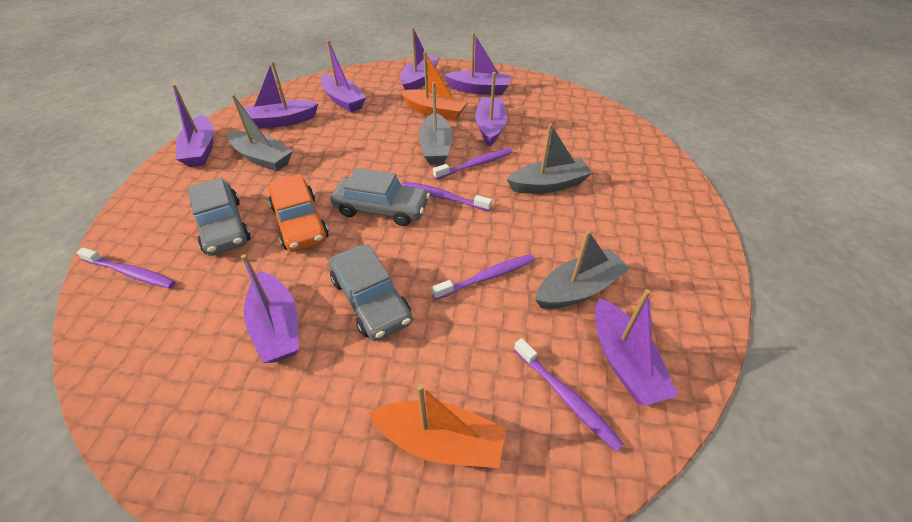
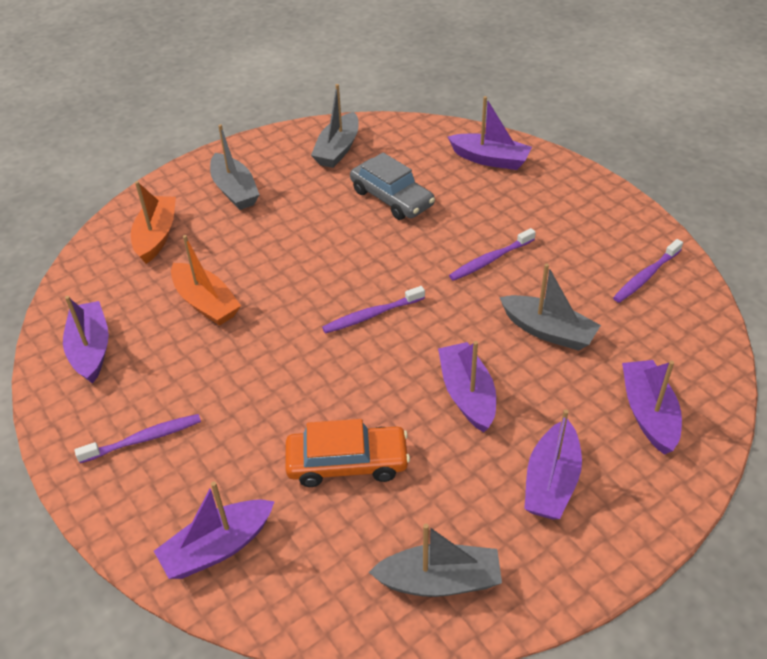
grey car: 3 -> 1
purple boat: 8 -> 6
purple toothbrush: 5 -> 4

